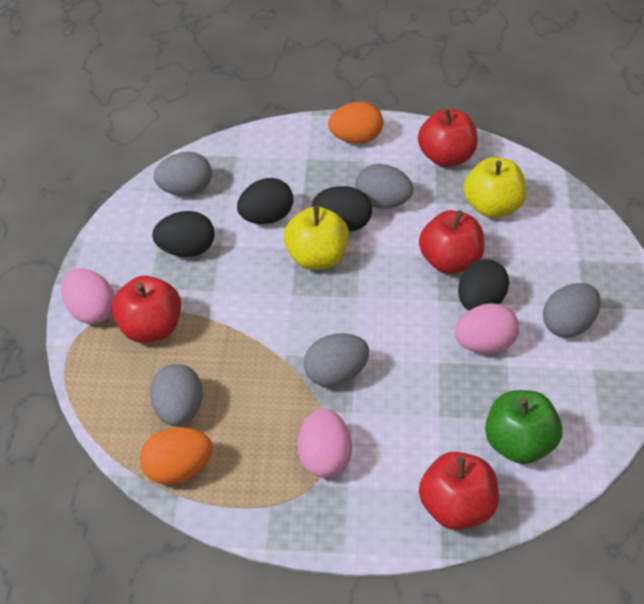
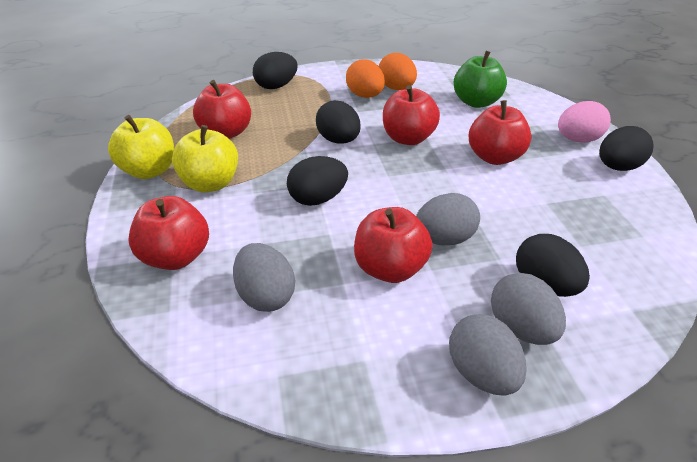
black egg: 4 -> 5
grey egg: 5 -> 4
pink egg: 3 -> 1
red apple: 4 -> 5

